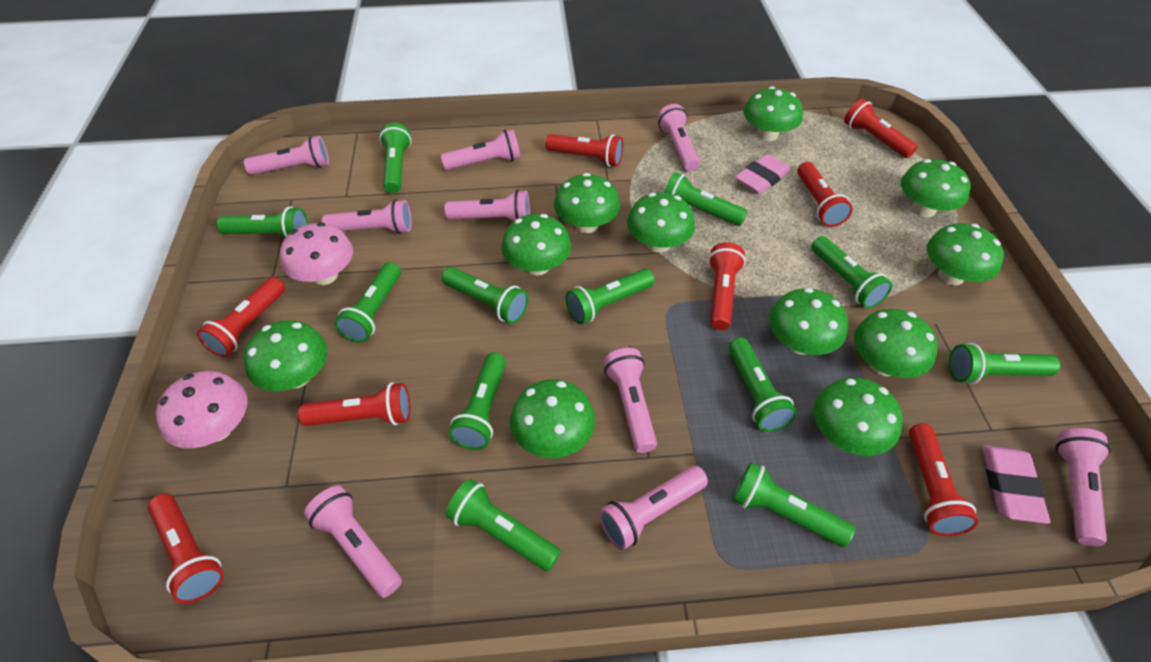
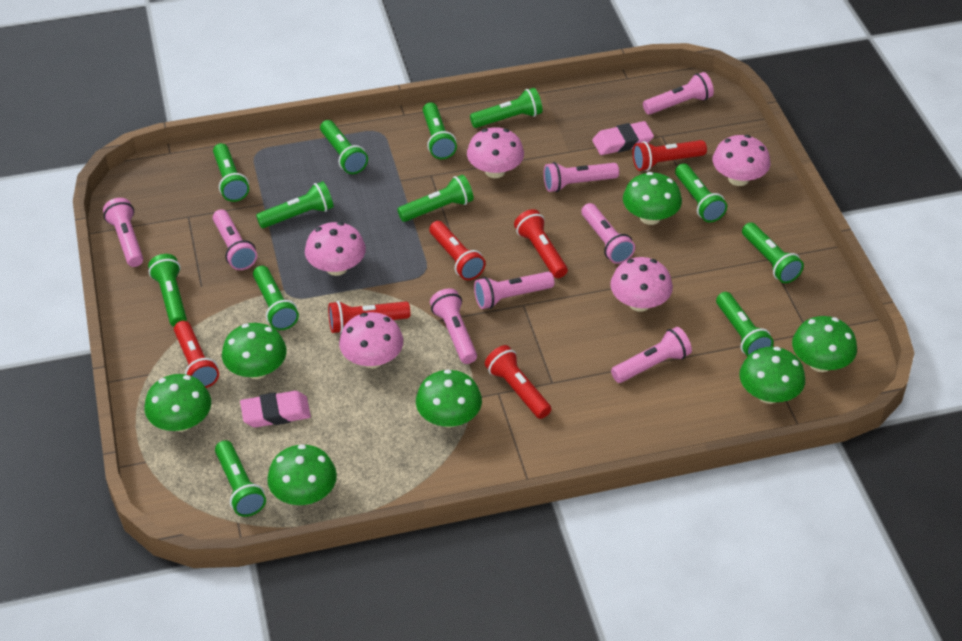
green mushroom: 11 -> 7
pink flashlight: 9 -> 8
pink mushroom: 2 -> 5
red flashlight: 8 -> 6

